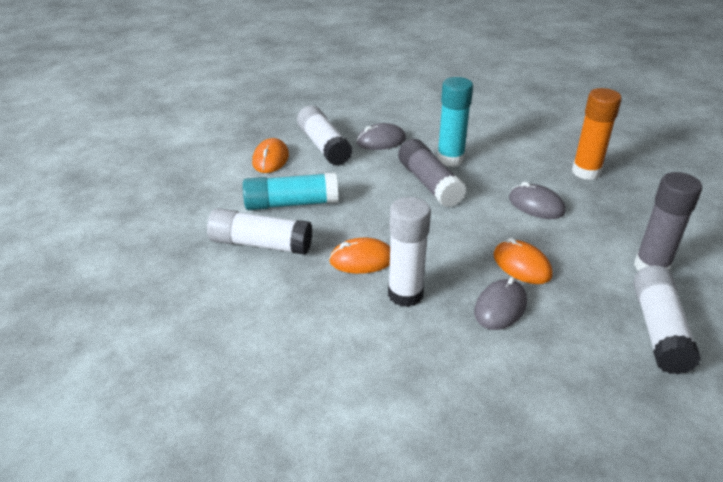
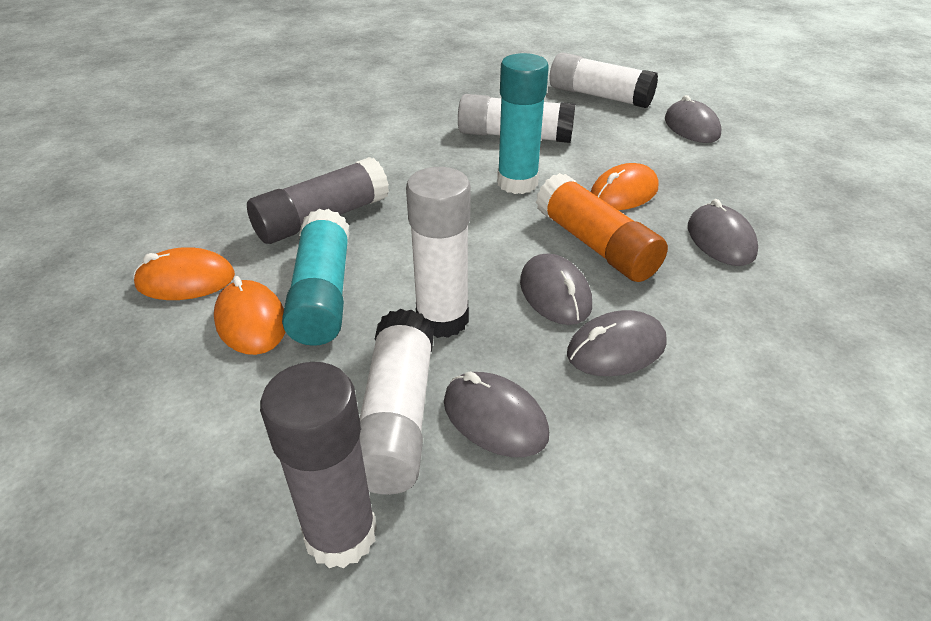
grey mouse: 3 -> 5

